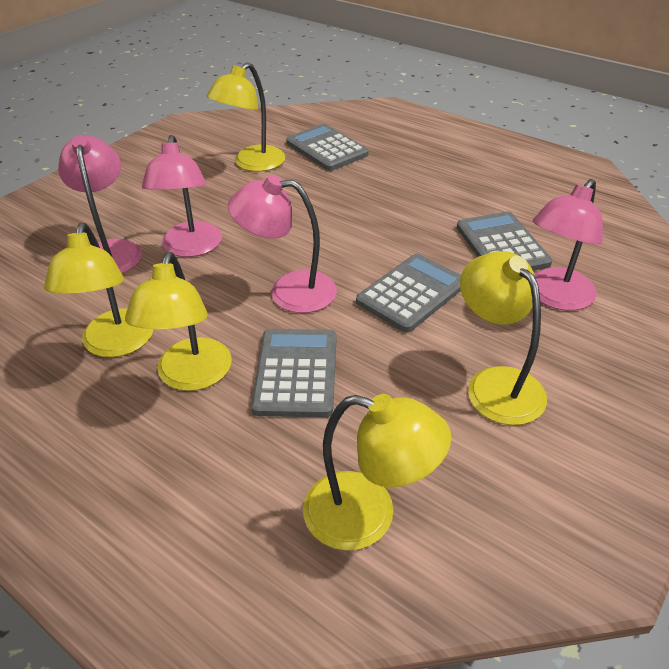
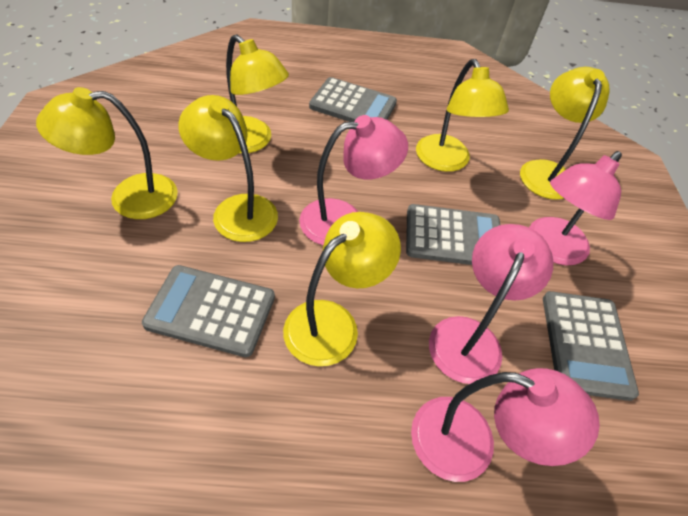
yellow lamp: 5 -> 6

